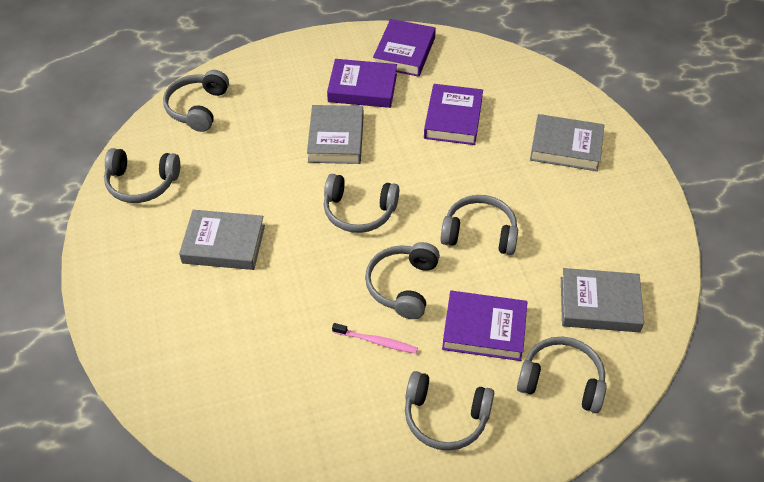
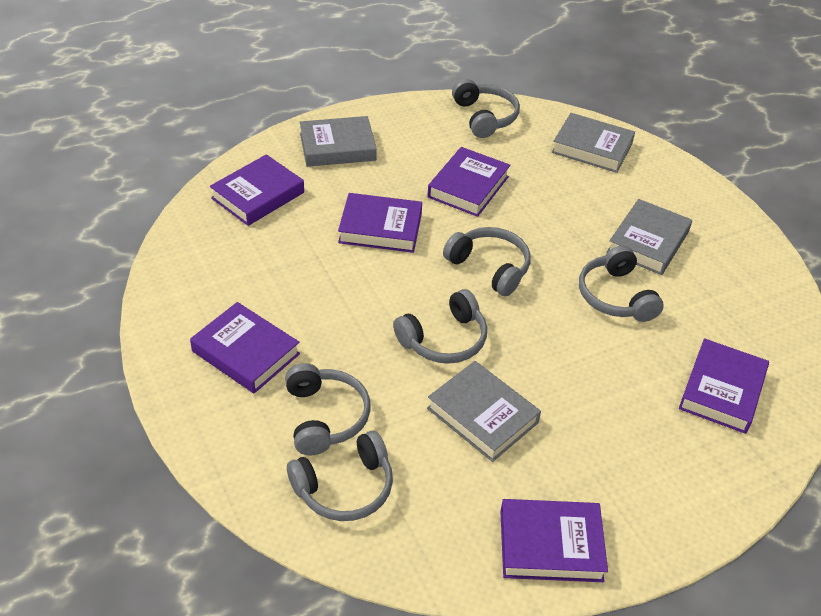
grey headphones: 7 -> 6
pink toothbrush: 1 -> 0
purple book: 4 -> 6

